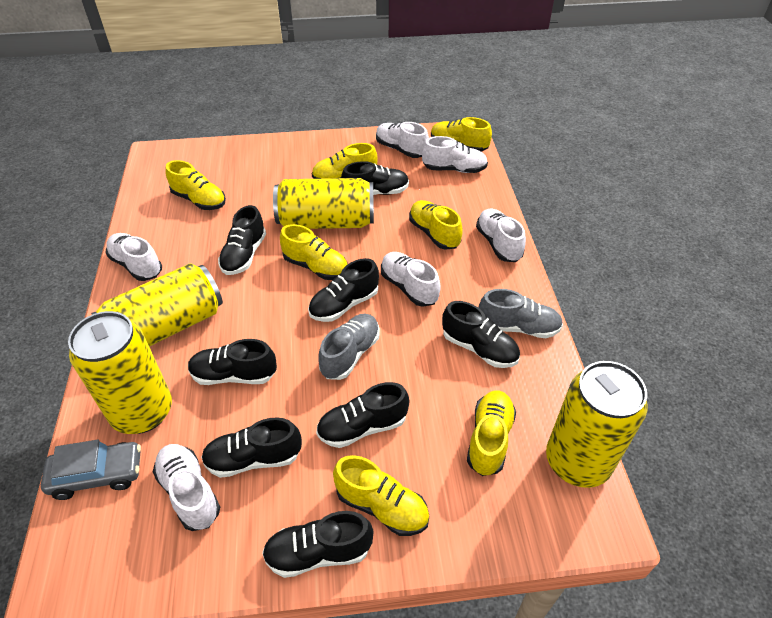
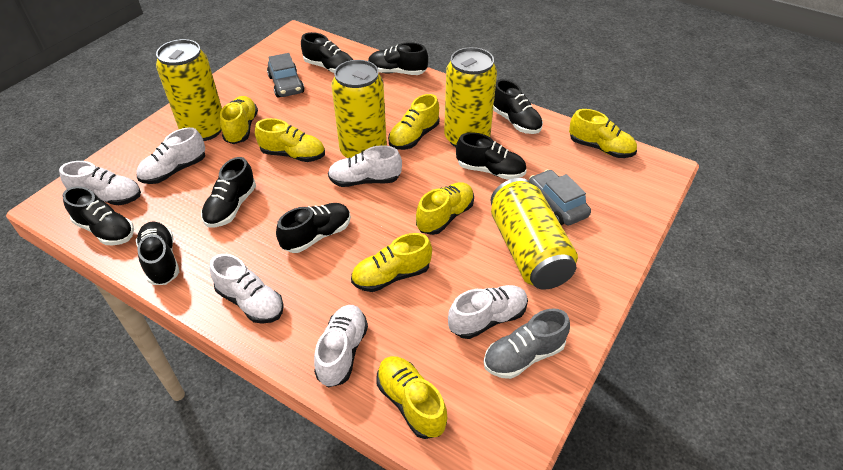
grey car: 1 -> 2
grey shoe: 2 -> 1

